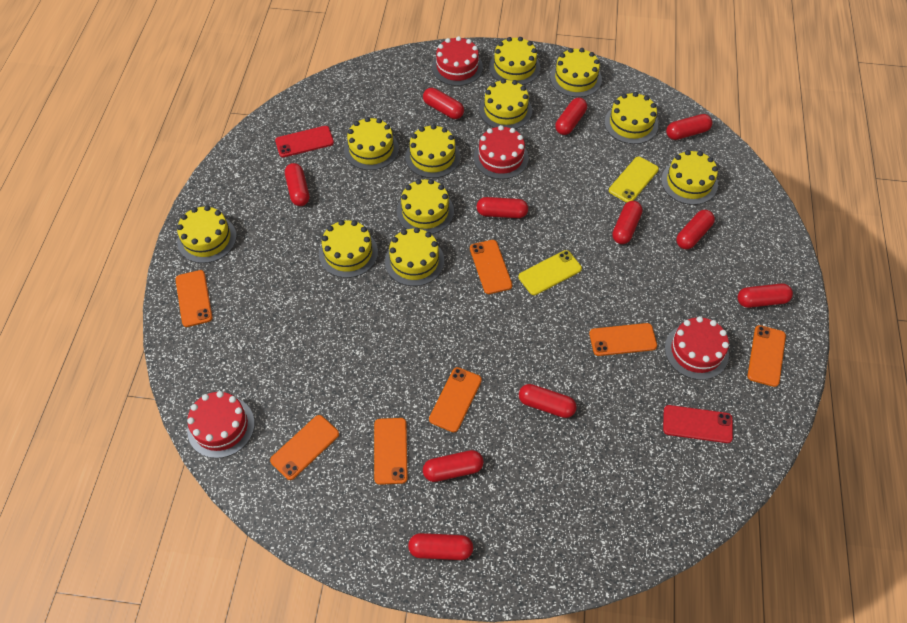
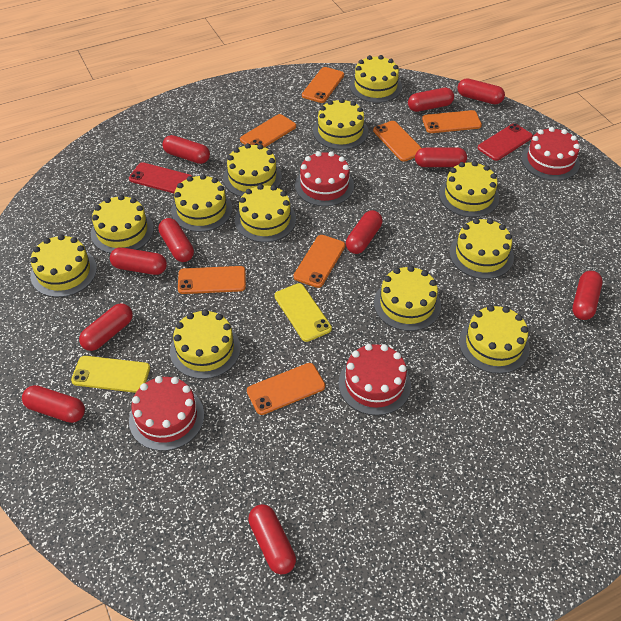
yellow cake: 11 -> 12

